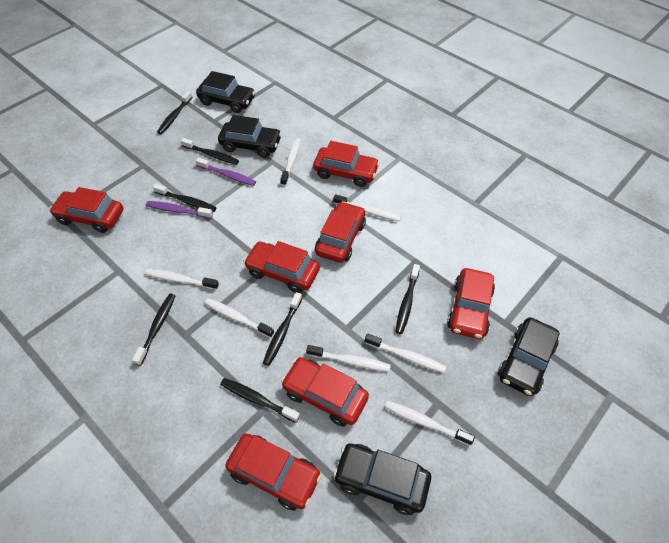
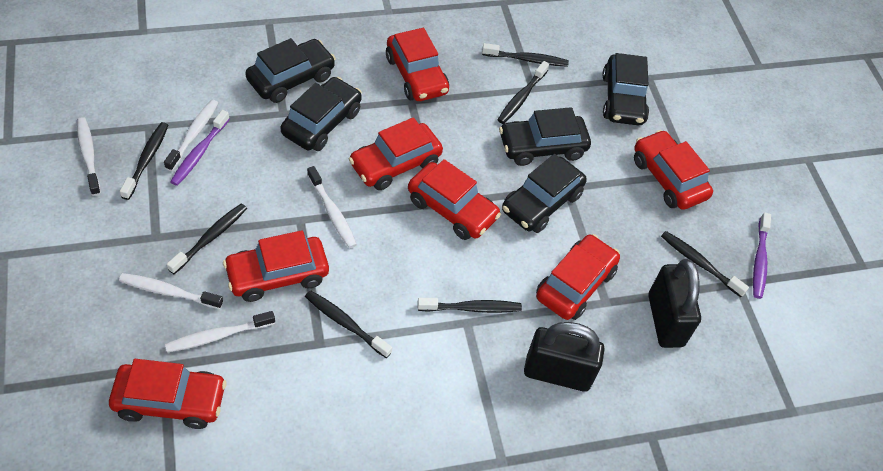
black car: 4 -> 5
black padlock: 0 -> 2
white toothbrush: 7 -> 5

